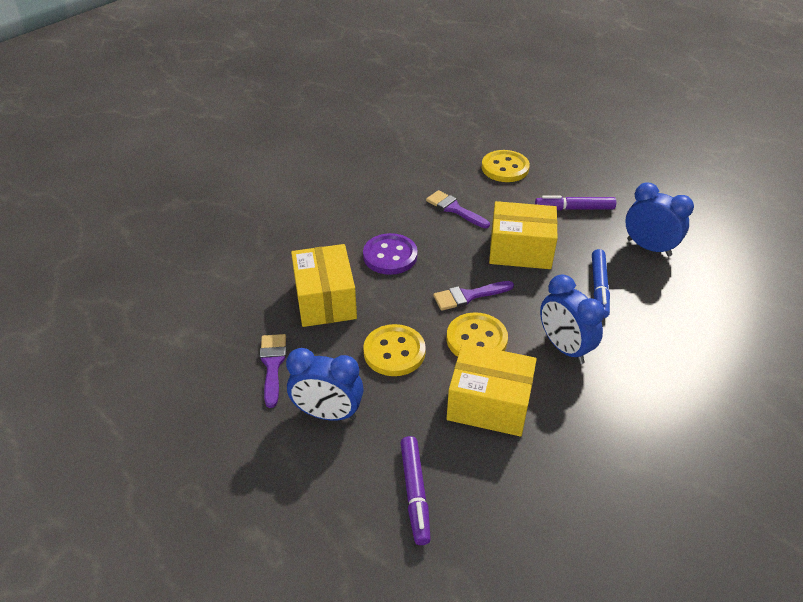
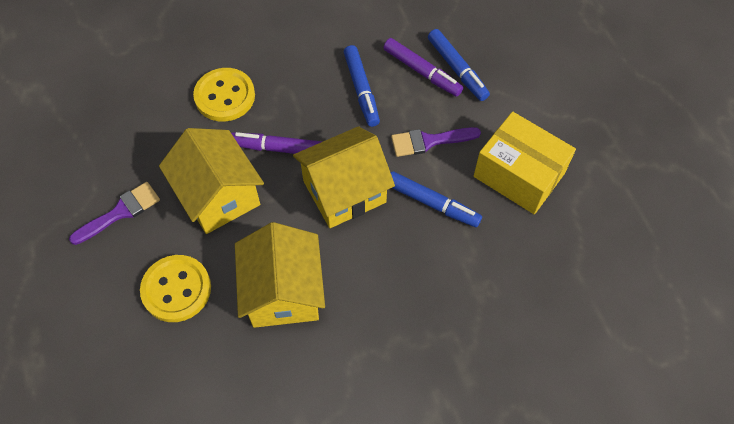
blue clock: 3 -> 0
blue marker: 1 -> 3
purple brush: 3 -> 2
purple button: 1 -> 0
yellow box: 3 -> 1
yellow button: 3 -> 2
yellow house: 0 -> 3

